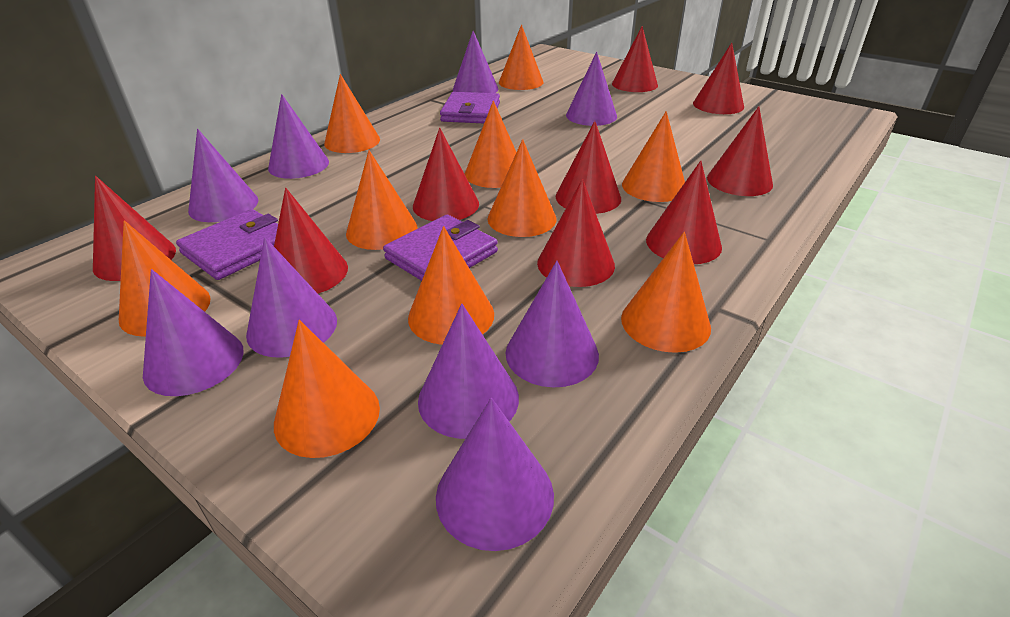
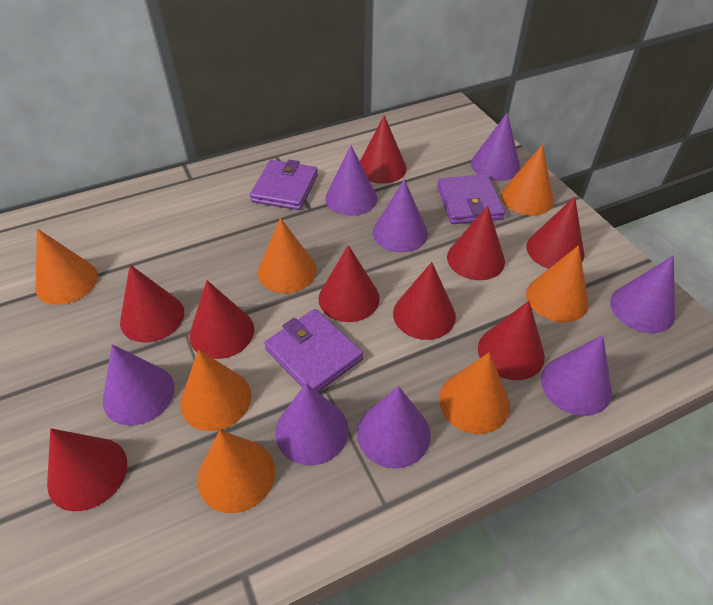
orange cone: 10 -> 7
purple cone: 9 -> 8

